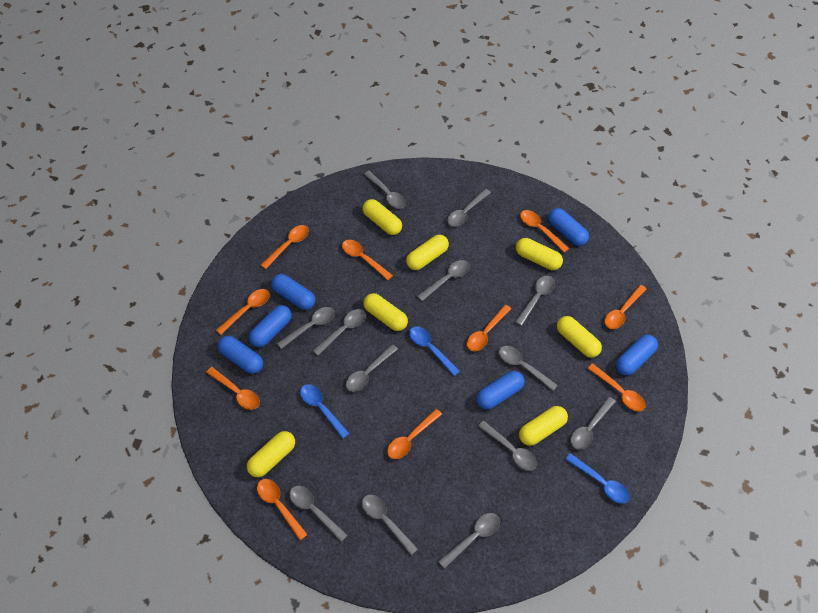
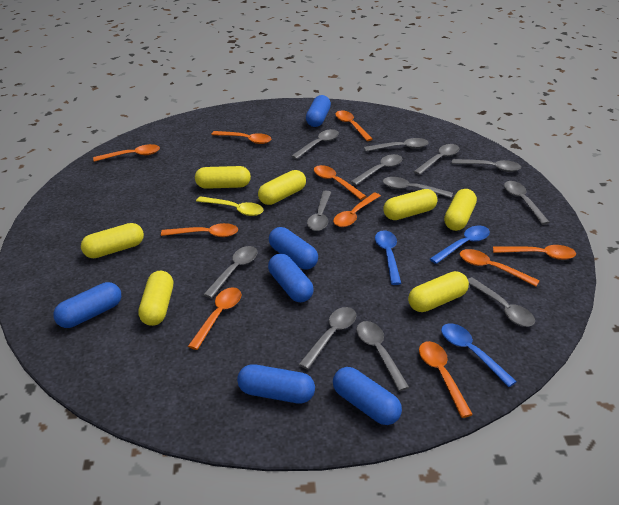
grey spoon: 13 -> 12
yellow spoon: 0 -> 1

